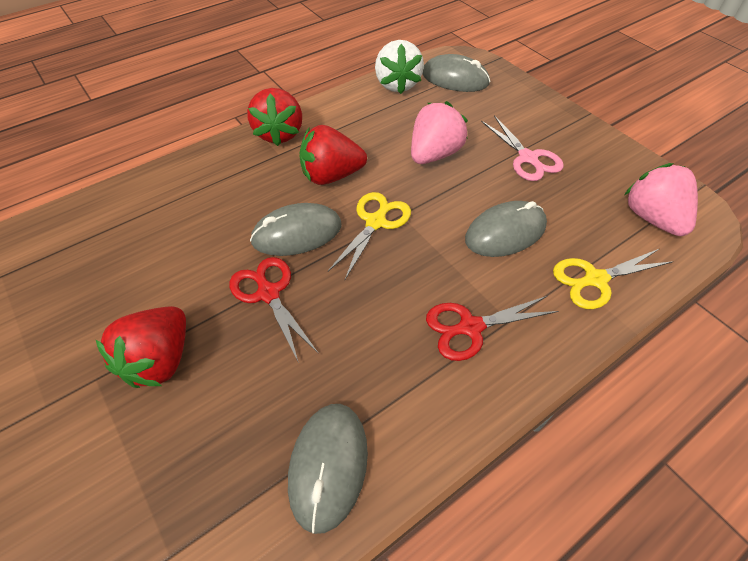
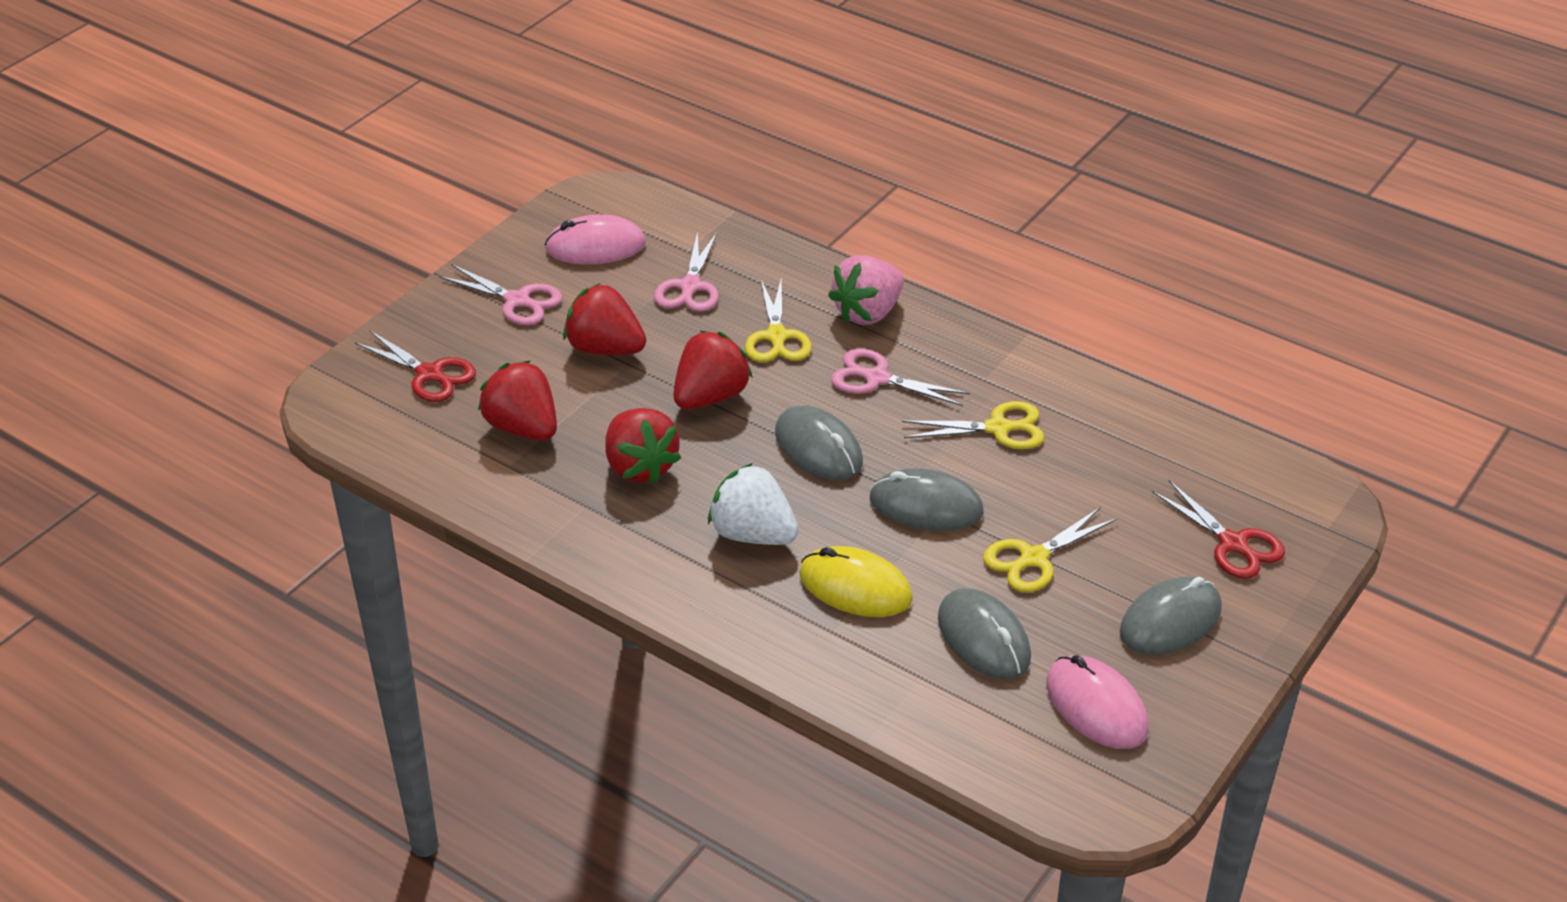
pink mouse: 0 -> 2
pink scissors: 1 -> 3
pink strawberry: 2 -> 1
red strawberry: 3 -> 4
yellow mouse: 0 -> 1
yellow scissors: 2 -> 3

